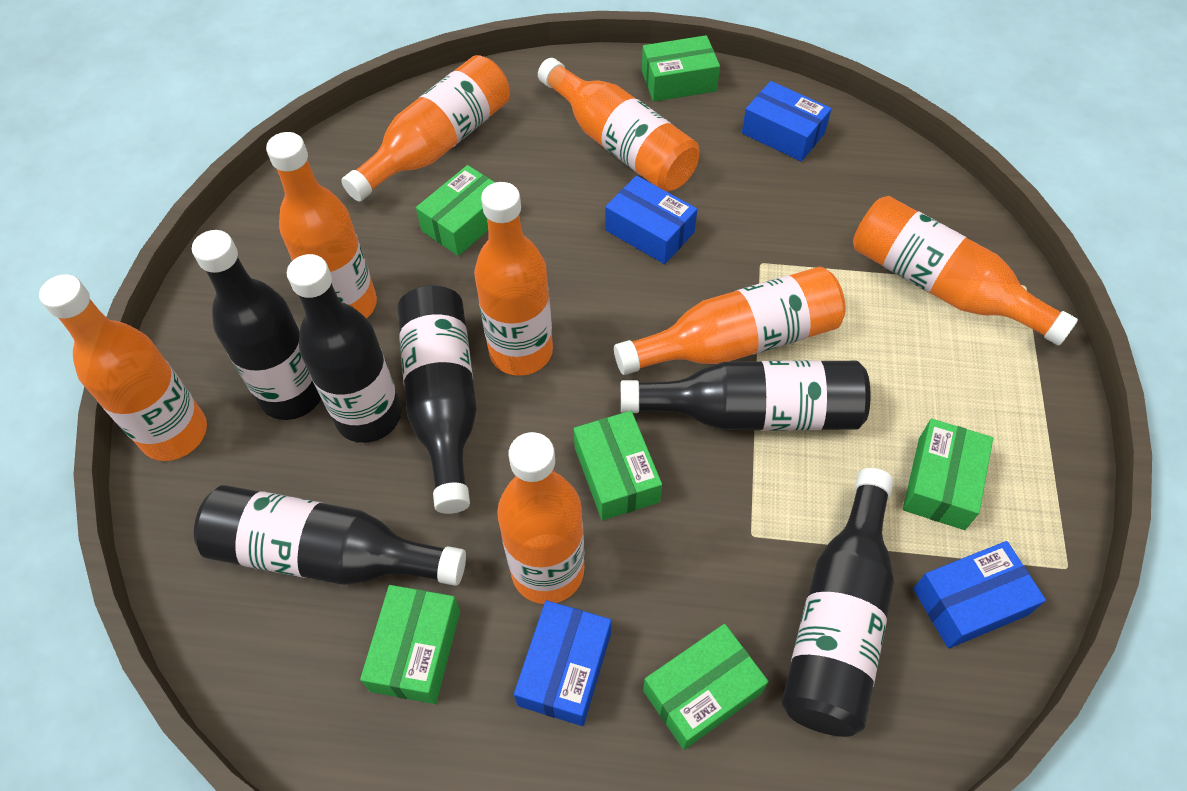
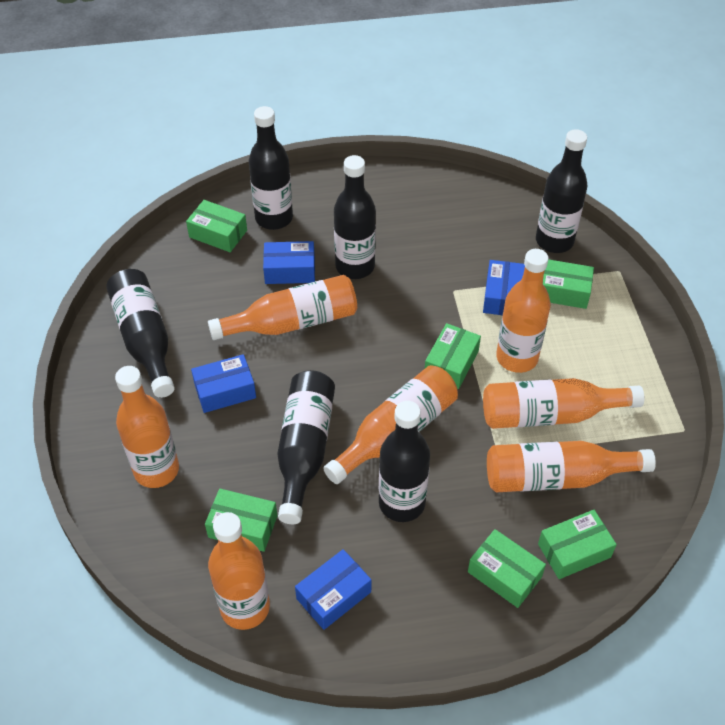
orange bottle: 8 -> 7

